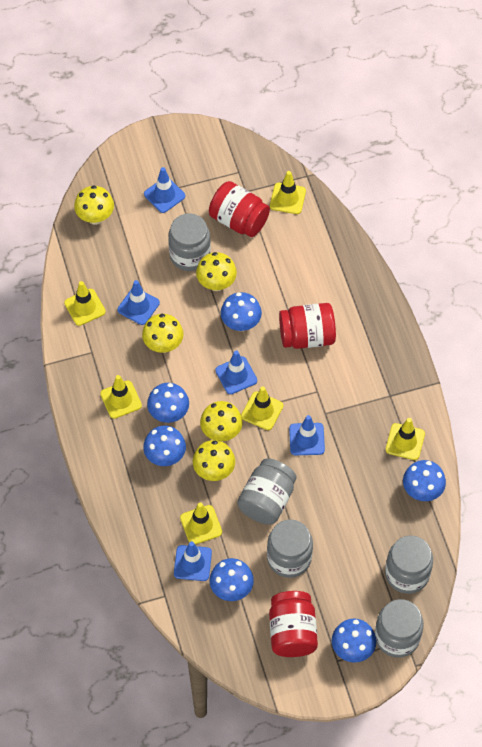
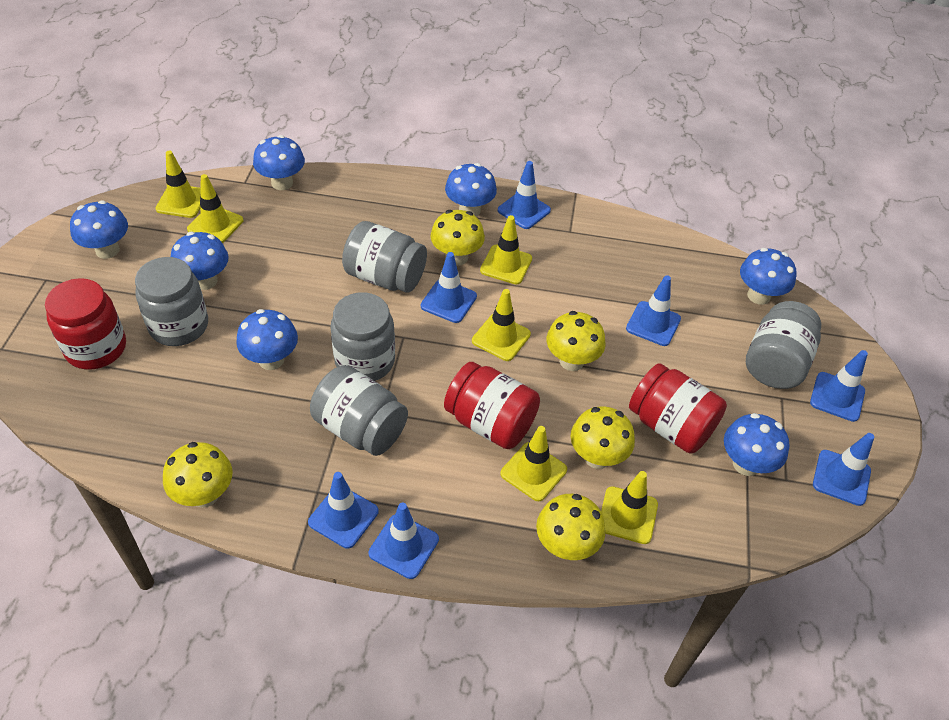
blue mushroom: 6 -> 7
blue traffic cone: 5 -> 7

